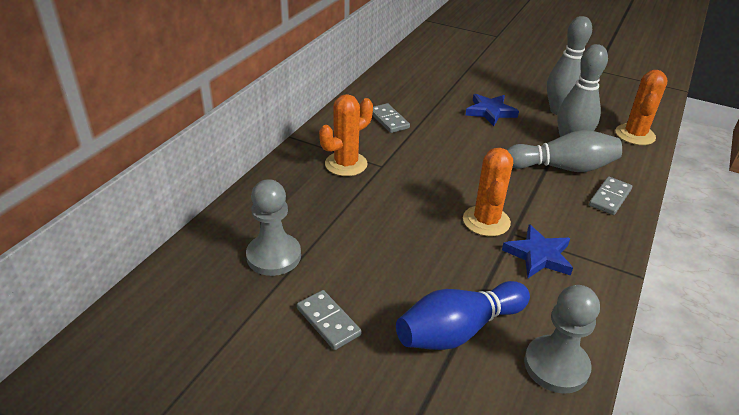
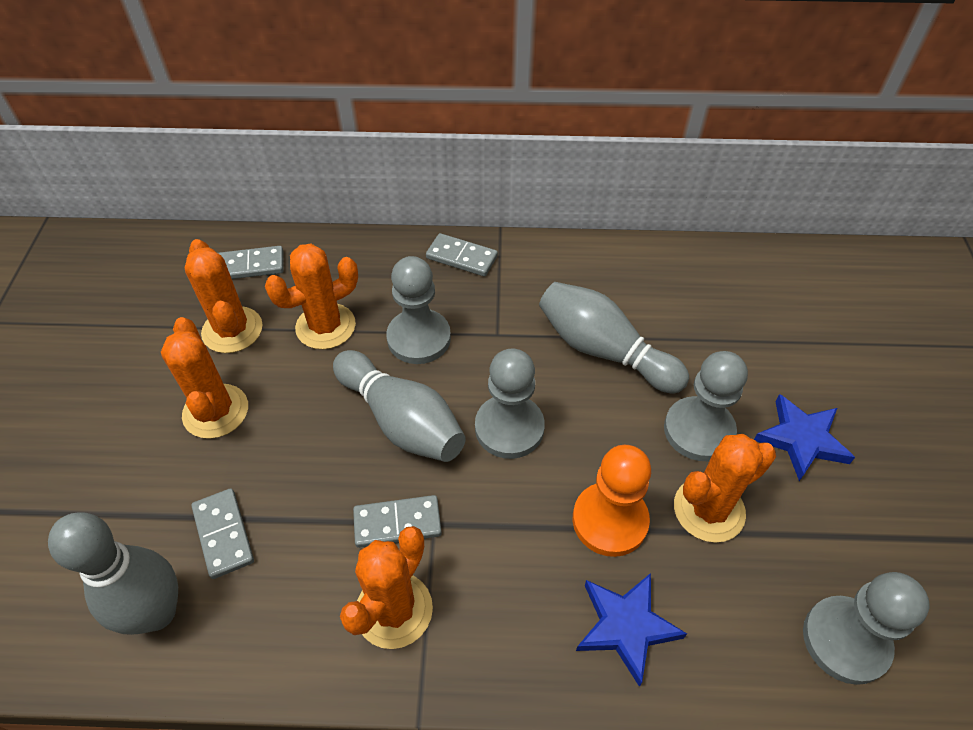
blue bowling pin: 1 -> 0
grey domino: 3 -> 4
grey pawn: 2 -> 4
orange cactus: 3 -> 5
orange pawn: 0 -> 1

